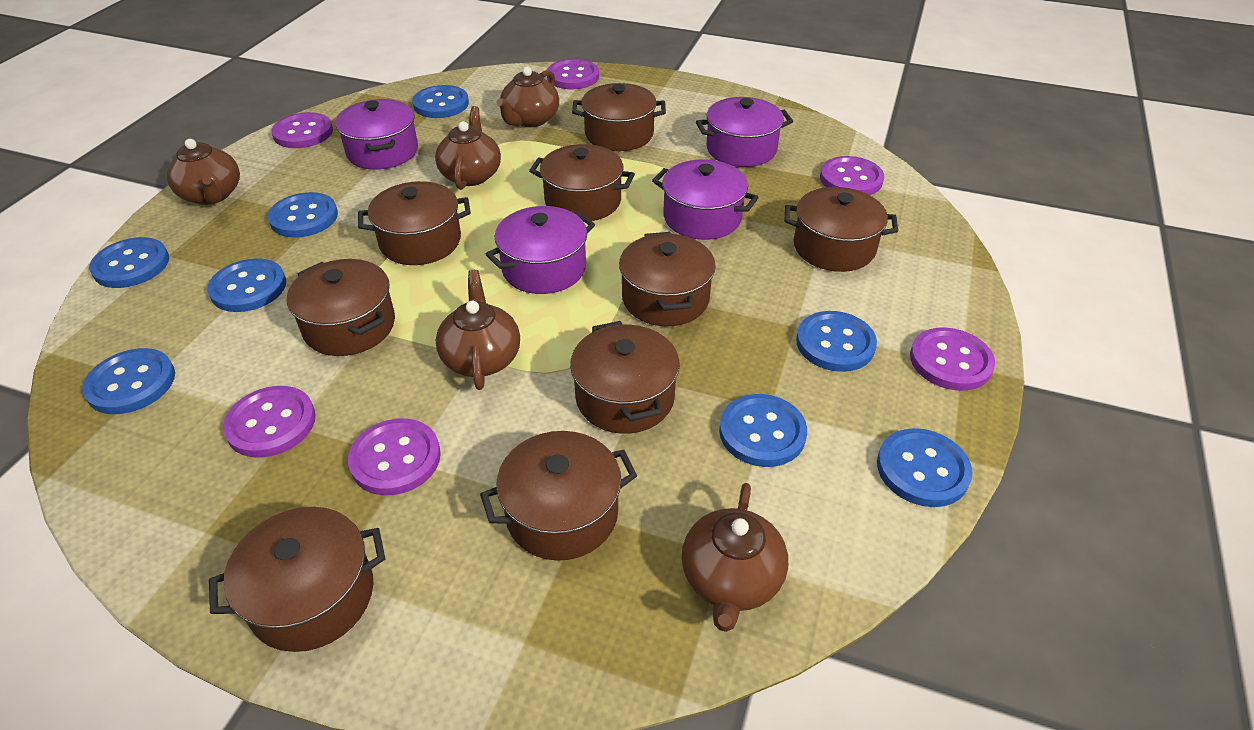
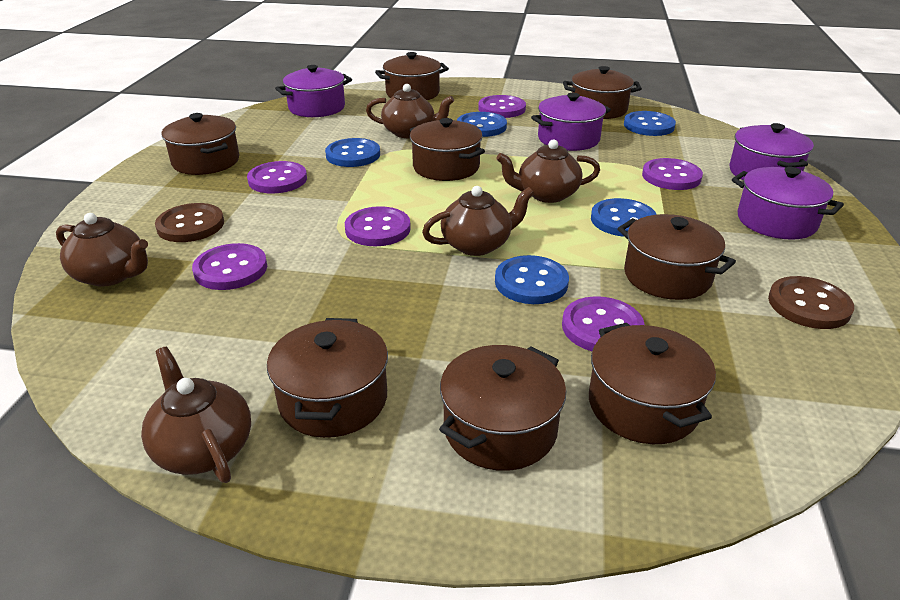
blue button: 8 -> 5
brown button: 0 -> 2
brown pot: 9 -> 8

